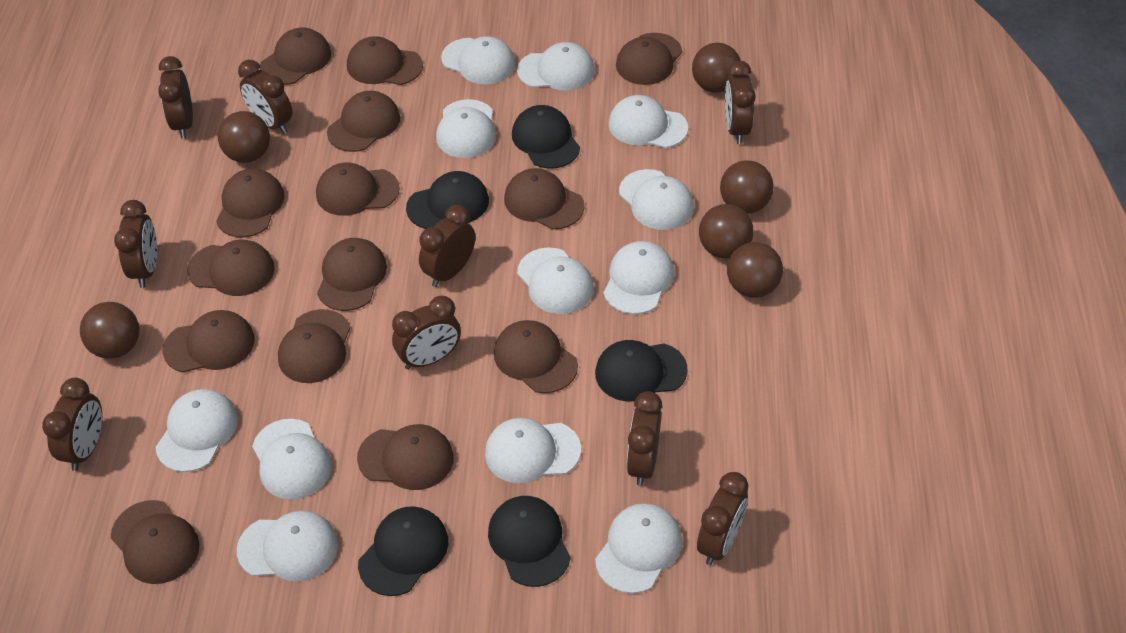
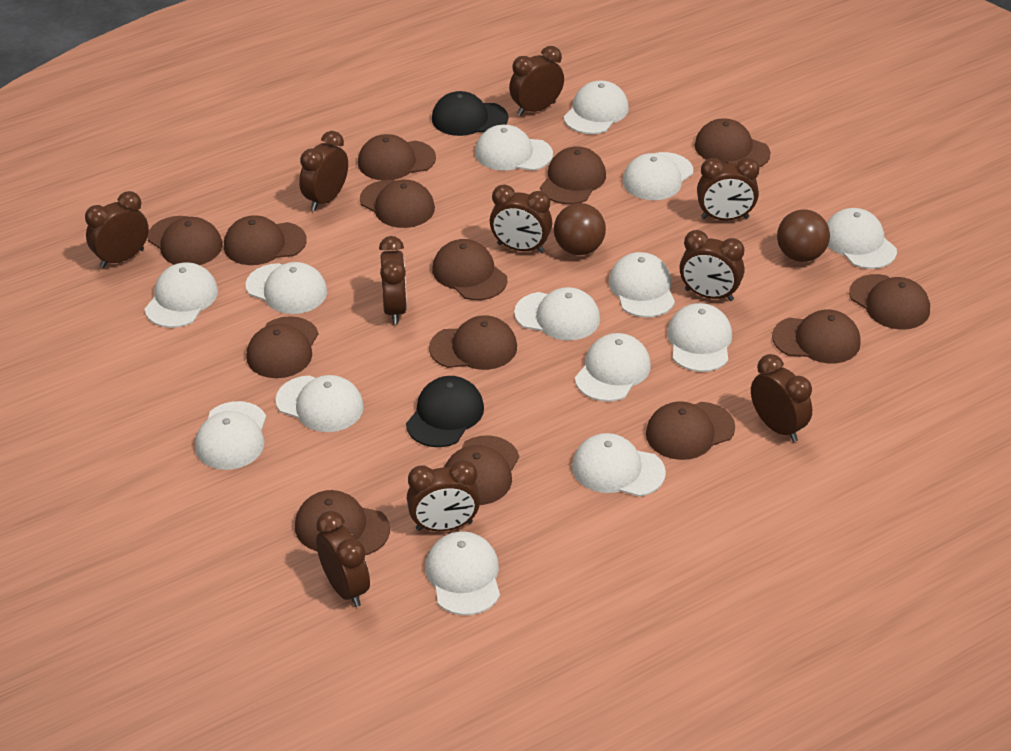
black cap: 5 -> 2
brown ball: 6 -> 2
brown clock: 9 -> 10
white cap: 12 -> 14

